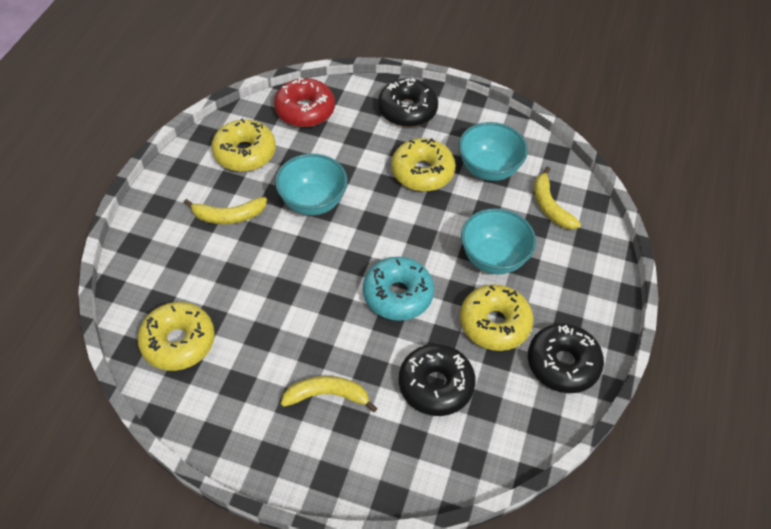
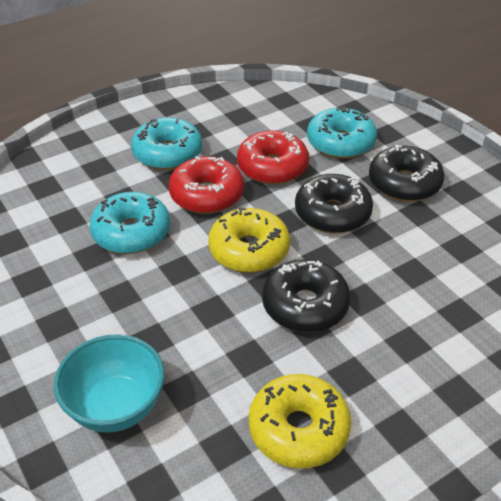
red donut: 1 -> 2
turquoise bowl: 3 -> 1
turquoise donut: 1 -> 3
yellow banana: 3 -> 0
yellow donut: 4 -> 2

